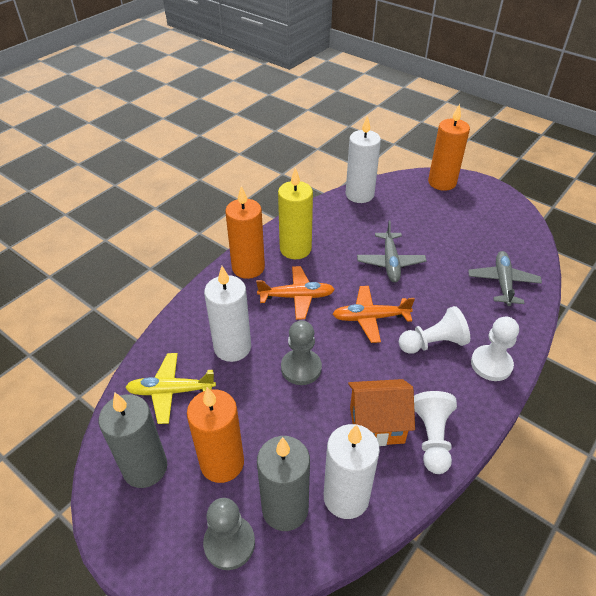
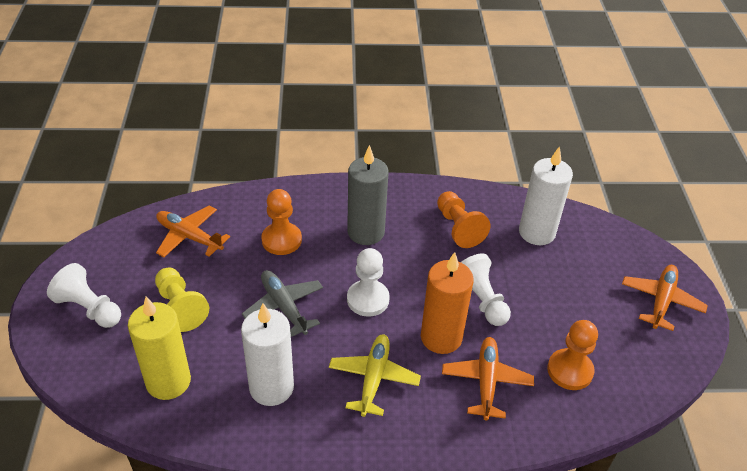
grey candle: 2 -> 1
grey pawn: 2 -> 0
grey plane: 2 -> 1
orange candle: 3 -> 1
orange house: 1 -> 0
orange pawn: 0 -> 3
orange plane: 2 -> 3
white candle: 3 -> 2
yellow pawn: 0 -> 1

